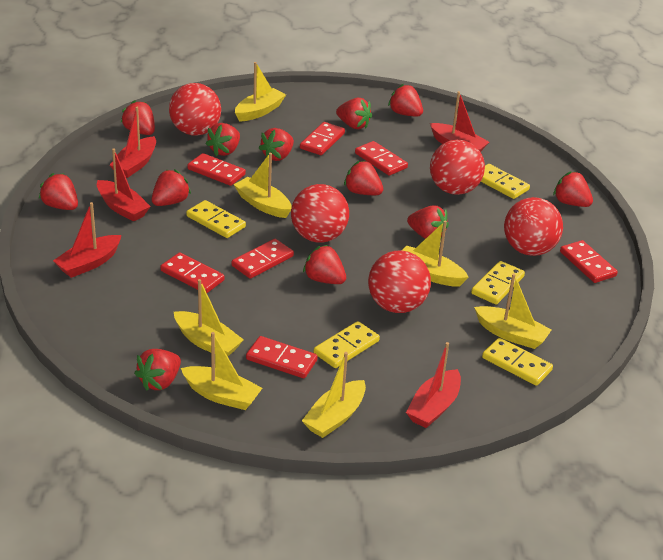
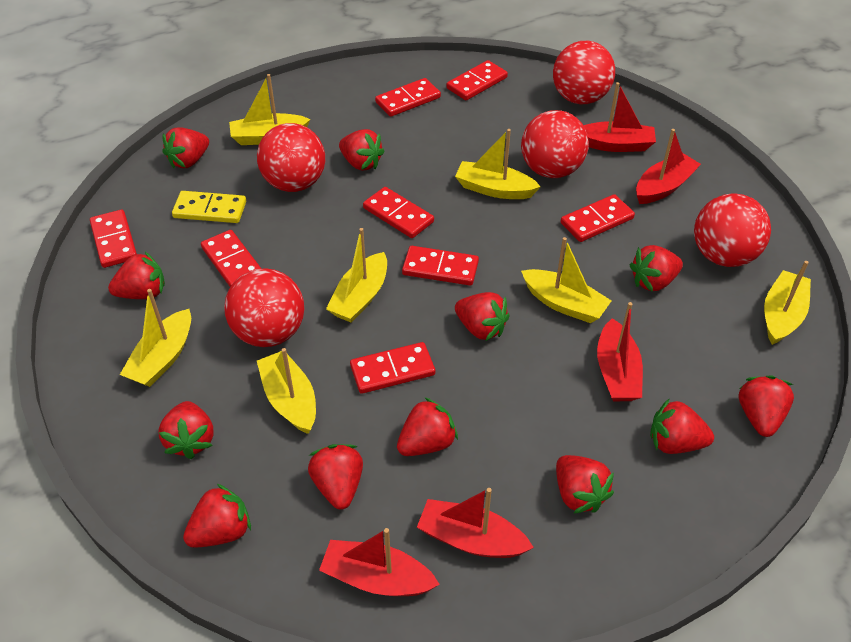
red domino: 7 -> 8
yellow domino: 5 -> 1

